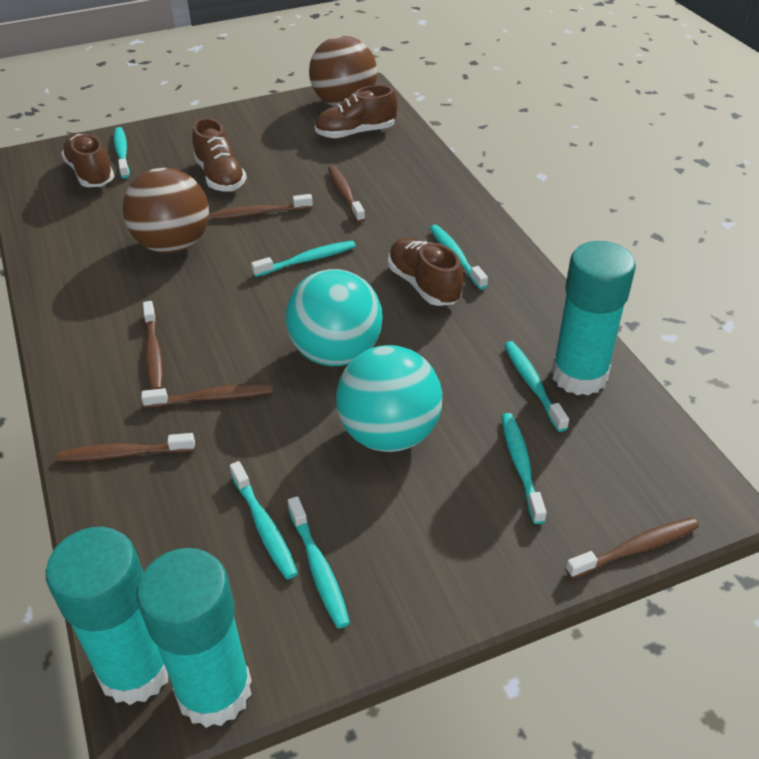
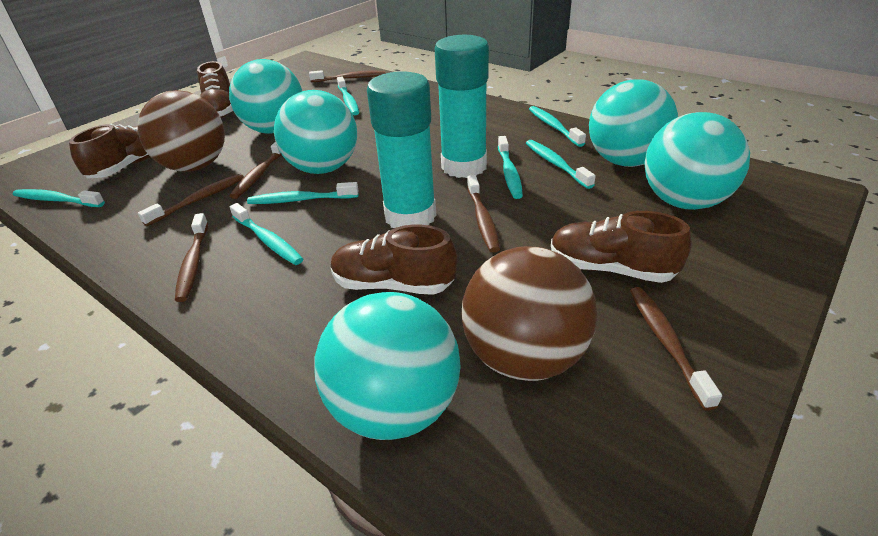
turquoise ball: 2 -> 5
turquoise glue stick: 3 -> 2

